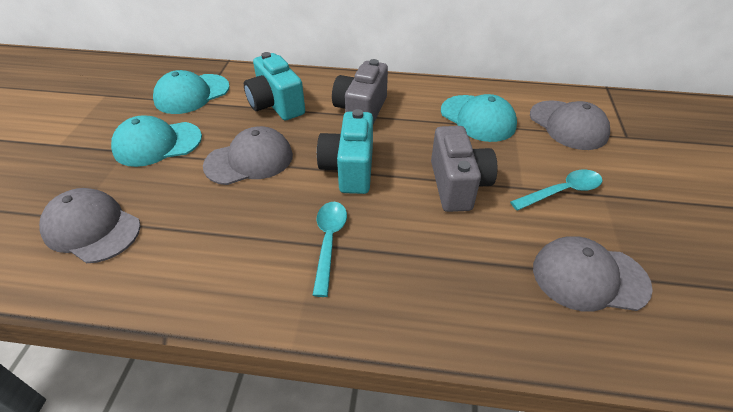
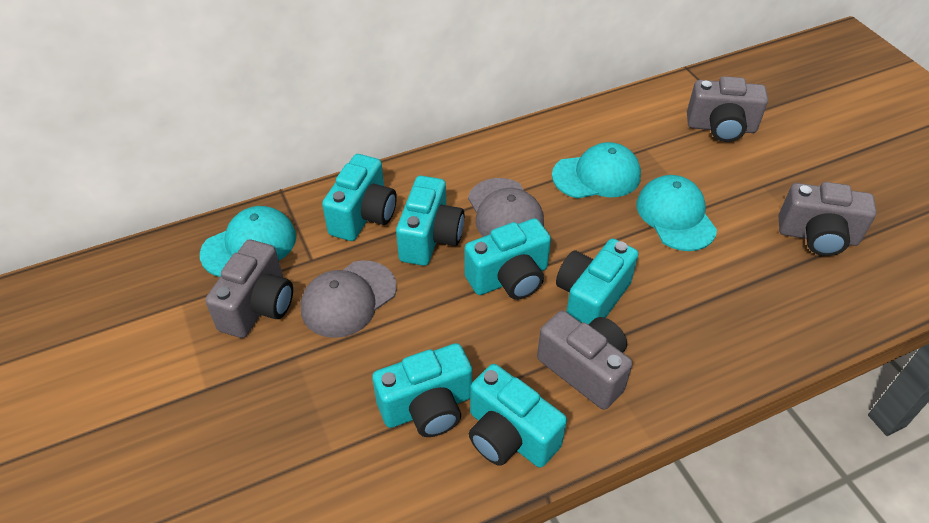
grey camera: 2 -> 4
grey cap: 4 -> 2
turquoise camera: 2 -> 6
turquoise spoon: 2 -> 0

